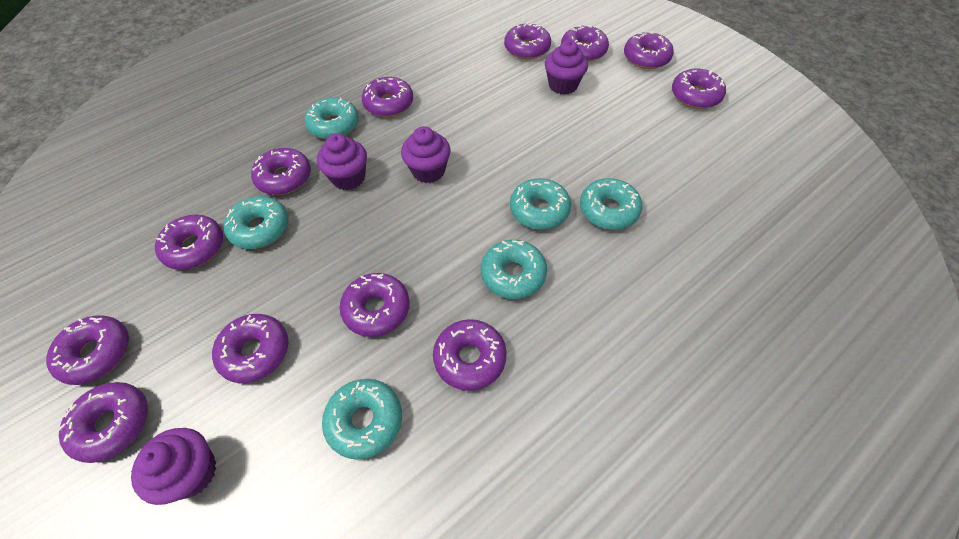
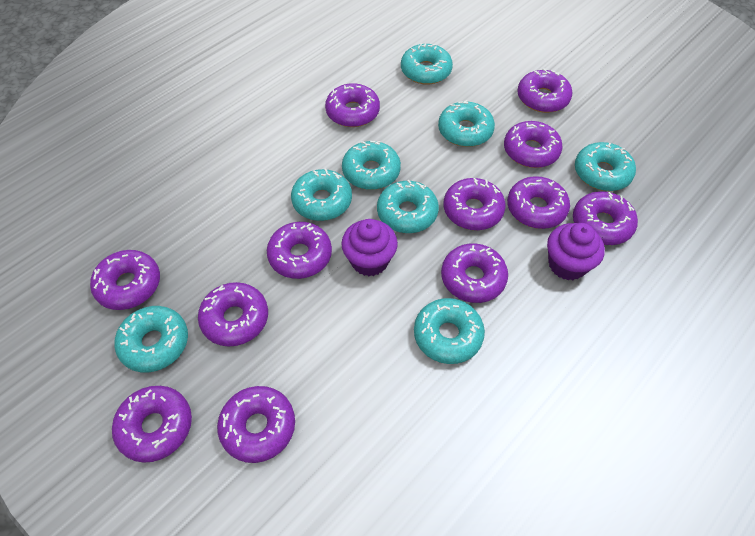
purple cupcake: 4 -> 2
turquoise donut: 6 -> 8

